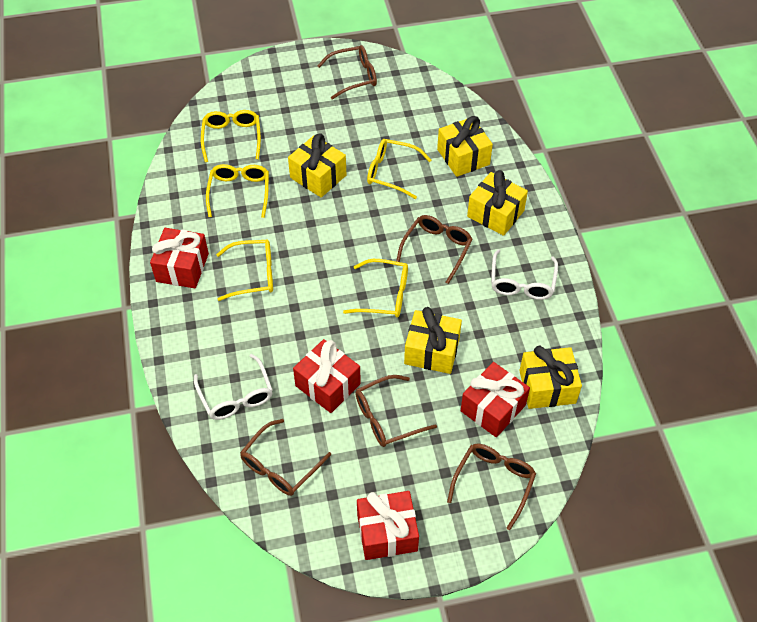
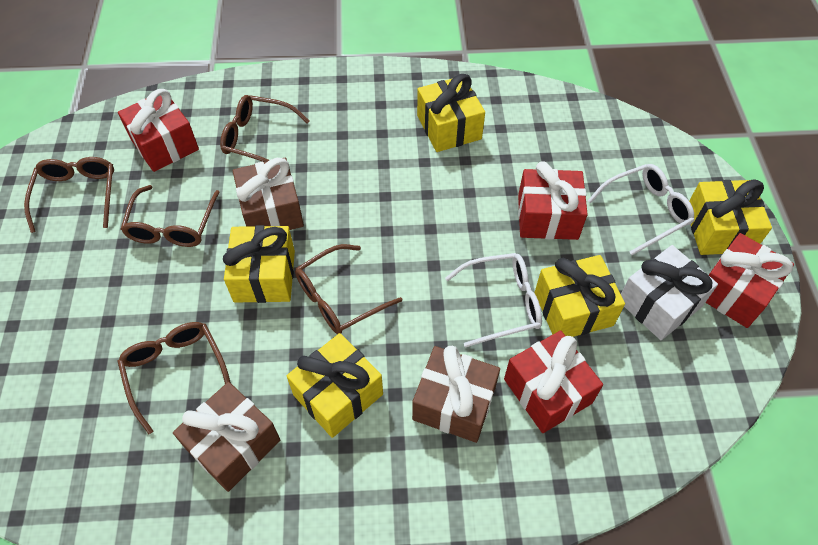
brown gift: 0 -> 3
white gift: 0 -> 1
yellow glasses: 5 -> 0

